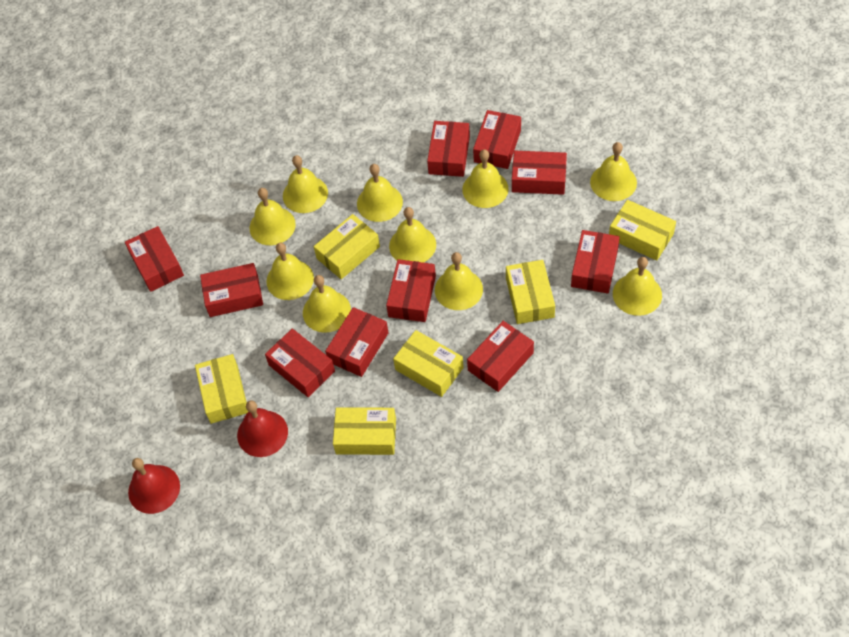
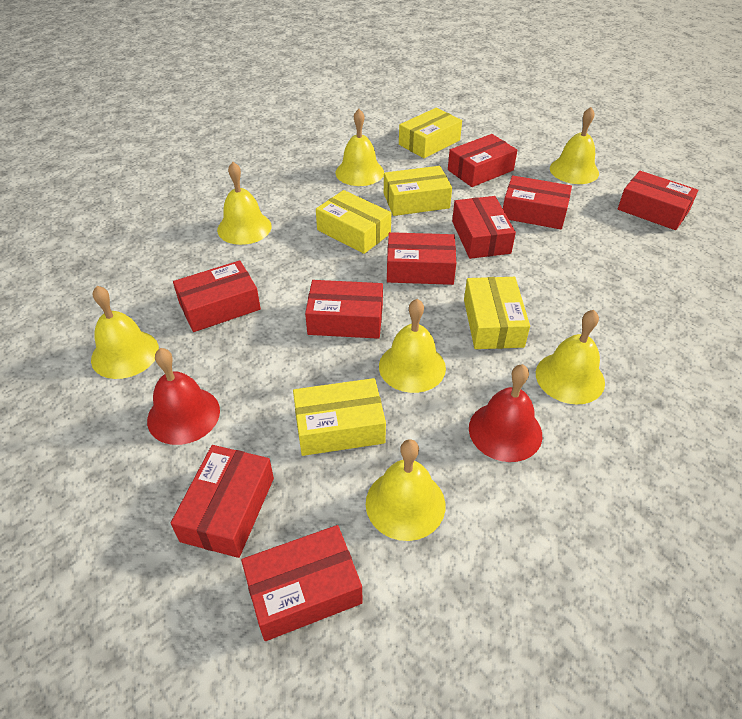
red box: 10 -> 9
yellow bell: 10 -> 7
yellow box: 6 -> 5

